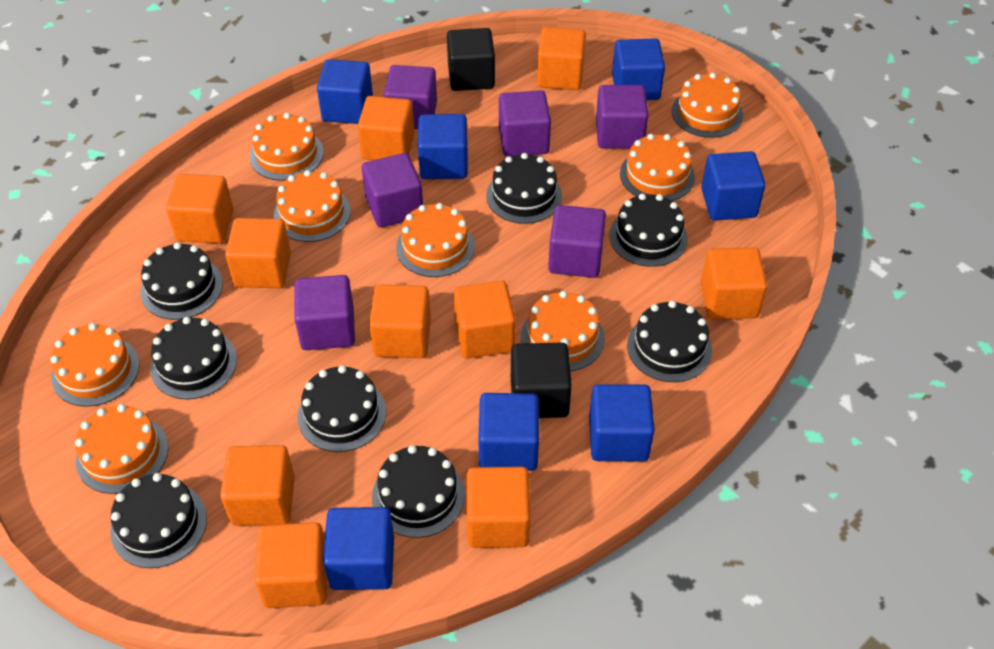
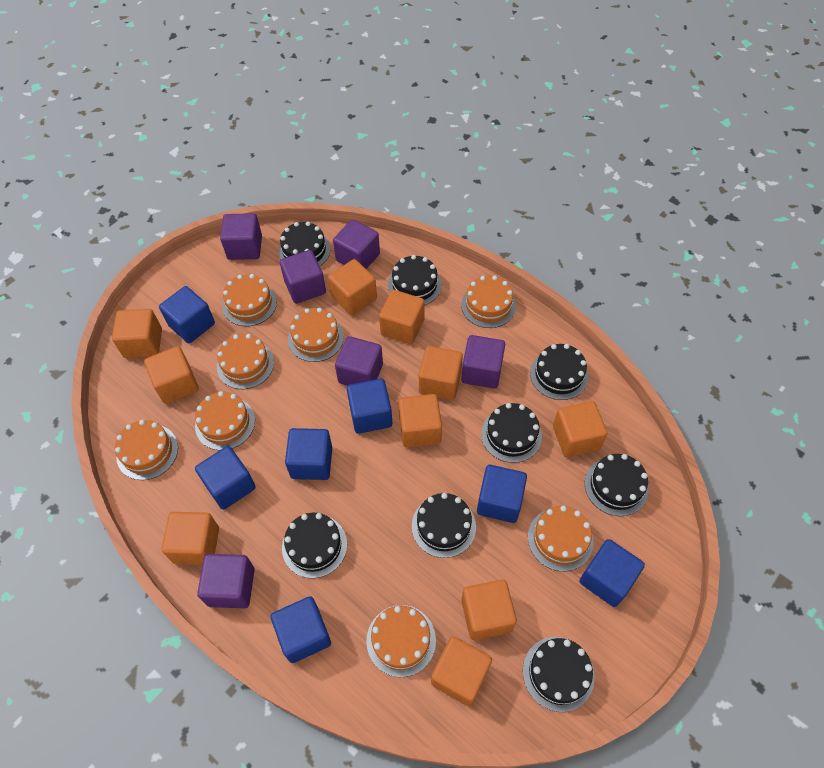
black cube: 2 -> 0

